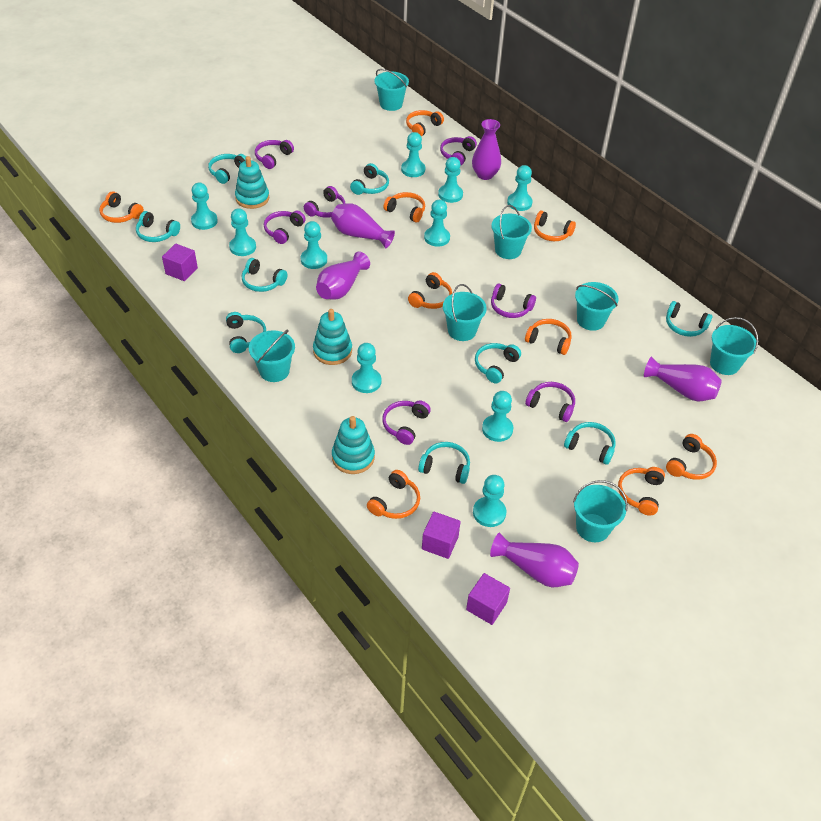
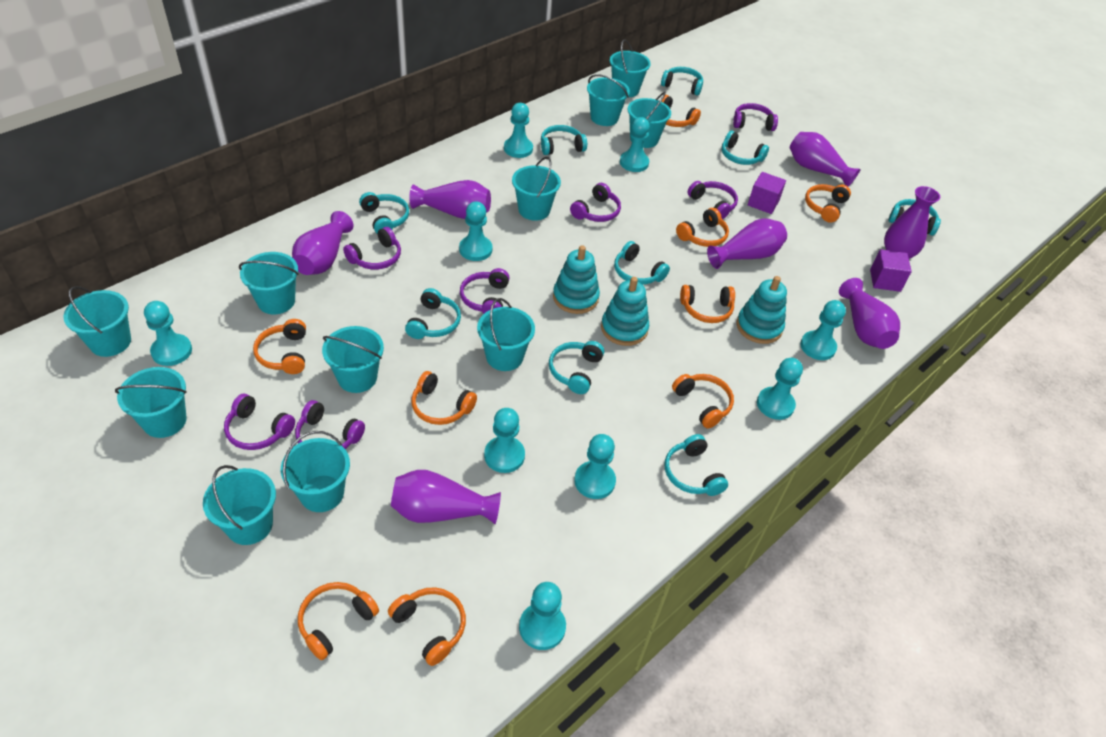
purple cube: 3 -> 2
purple vase: 5 -> 7
turquoise bucket: 7 -> 11
turquoise pawn: 10 -> 9

